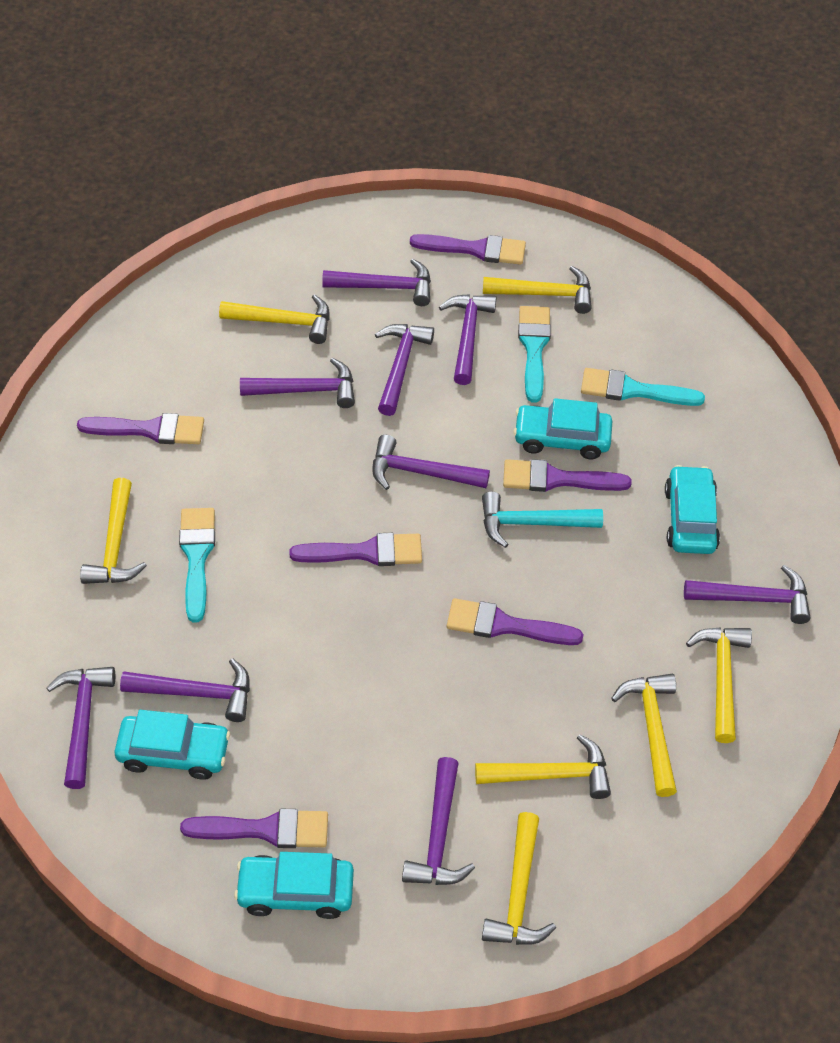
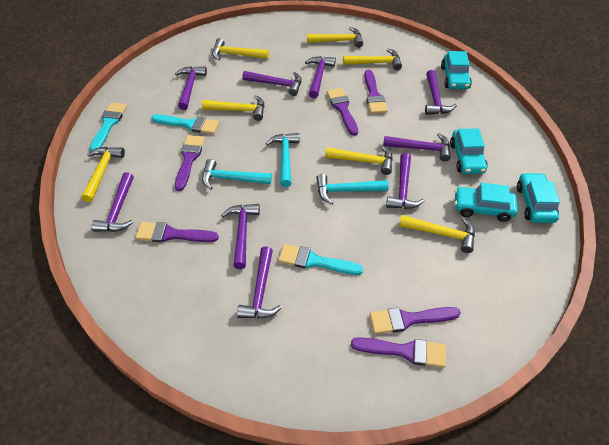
turquoise hammer: 1 -> 3

